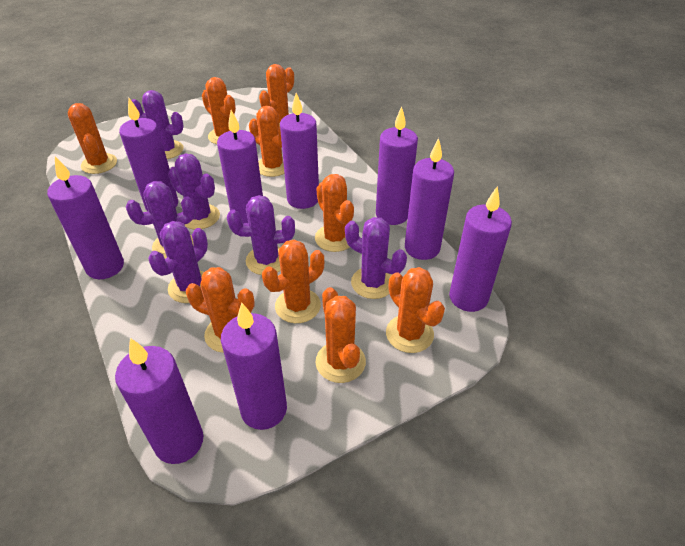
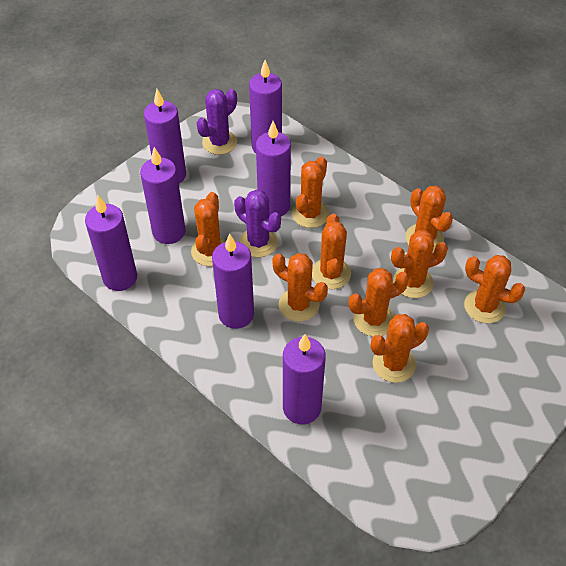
purple cactus: 6 -> 2
purple candle: 9 -> 7

